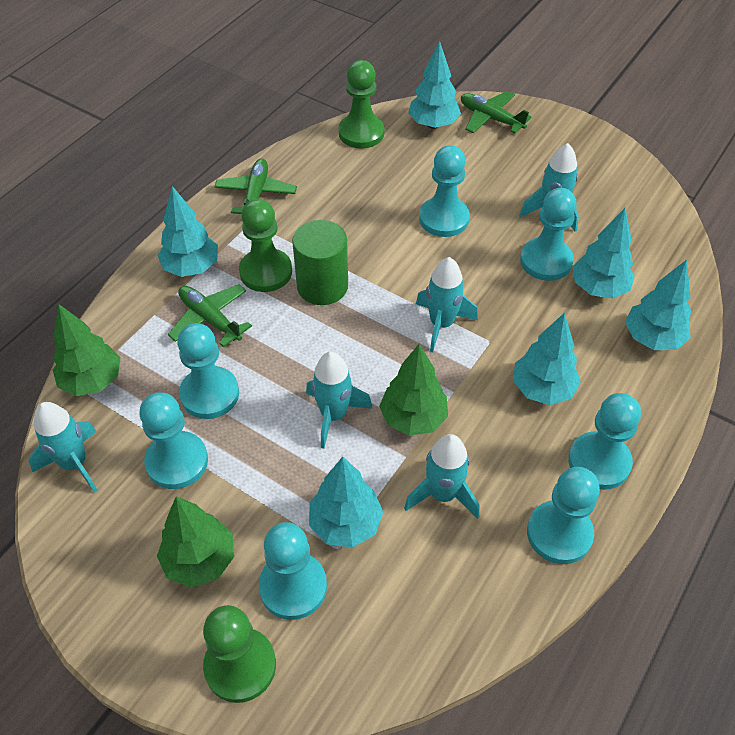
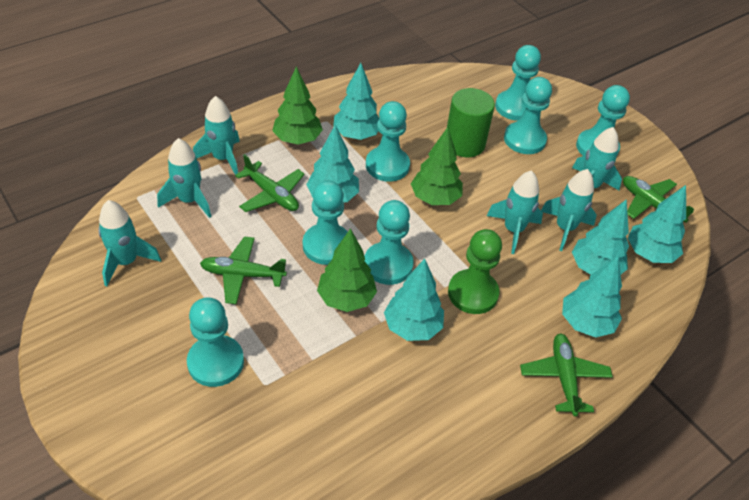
green pawn: 3 -> 1
green plane: 3 -> 4
turquoise rocket: 5 -> 6

